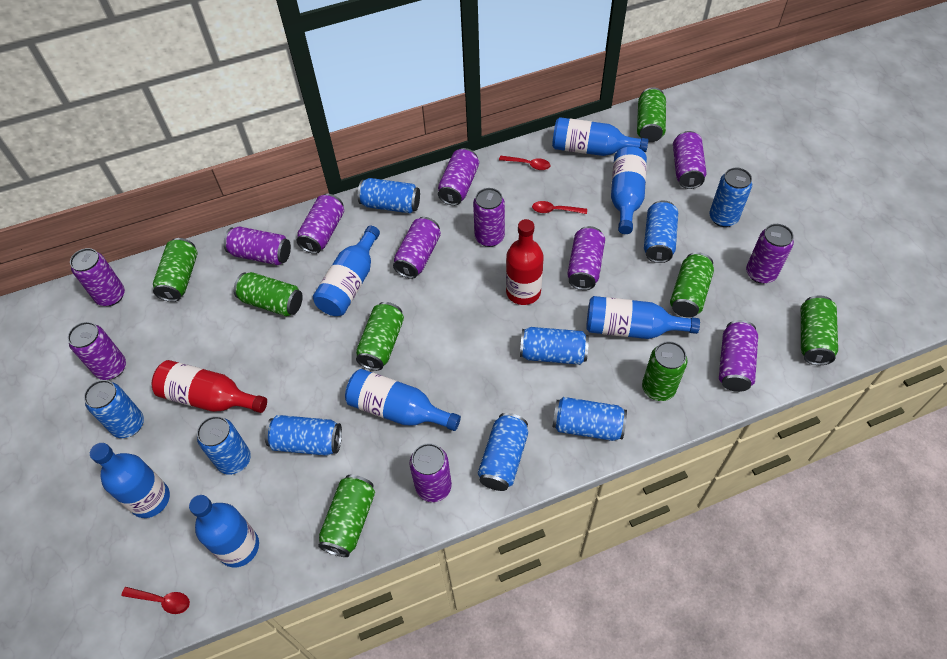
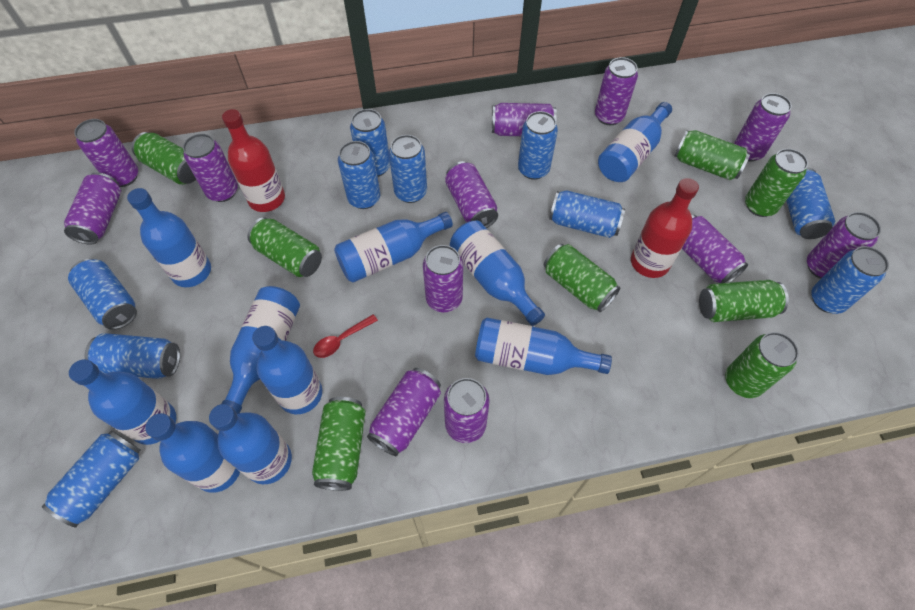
blue bottle: 7 -> 10
blue can: 9 -> 10
red spoon: 3 -> 1

